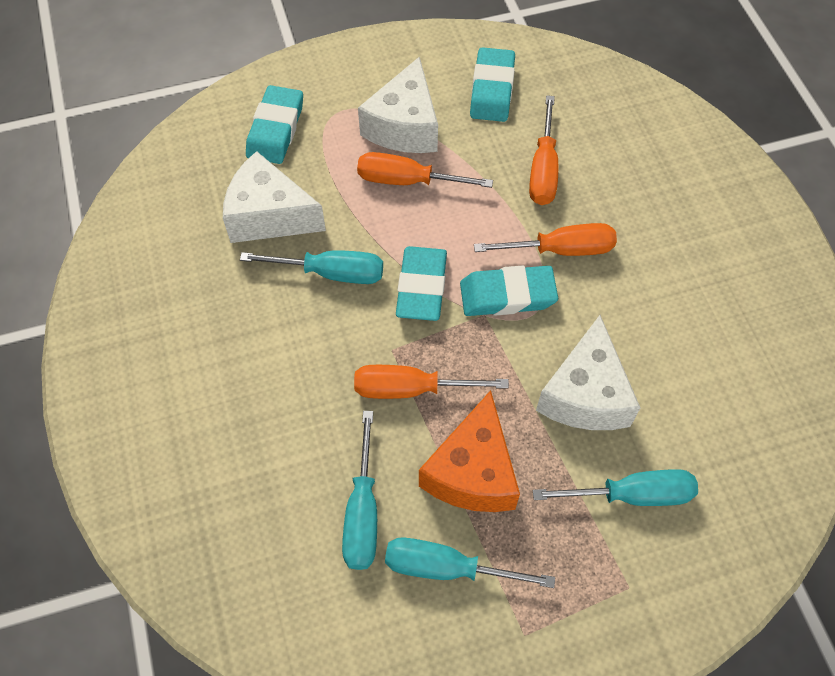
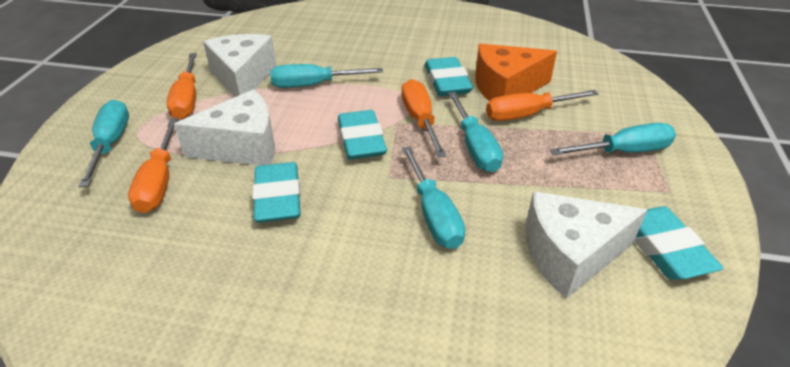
turquoise screwdriver: 4 -> 5

